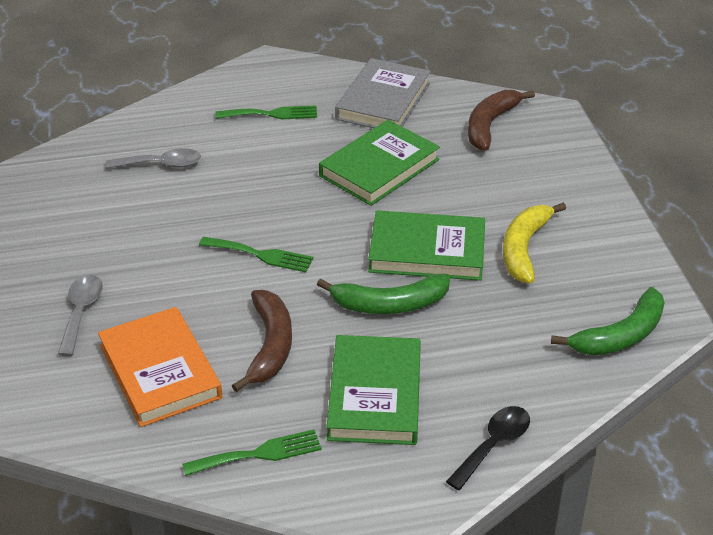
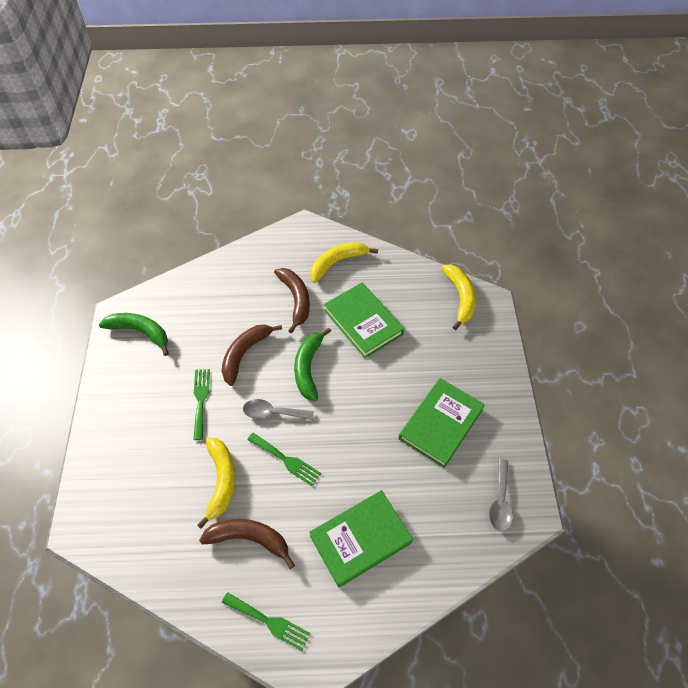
black spoon: 1 -> 0
brown banana: 2 -> 3
grey book: 1 -> 0
orange book: 1 -> 0
yellow banana: 1 -> 3

